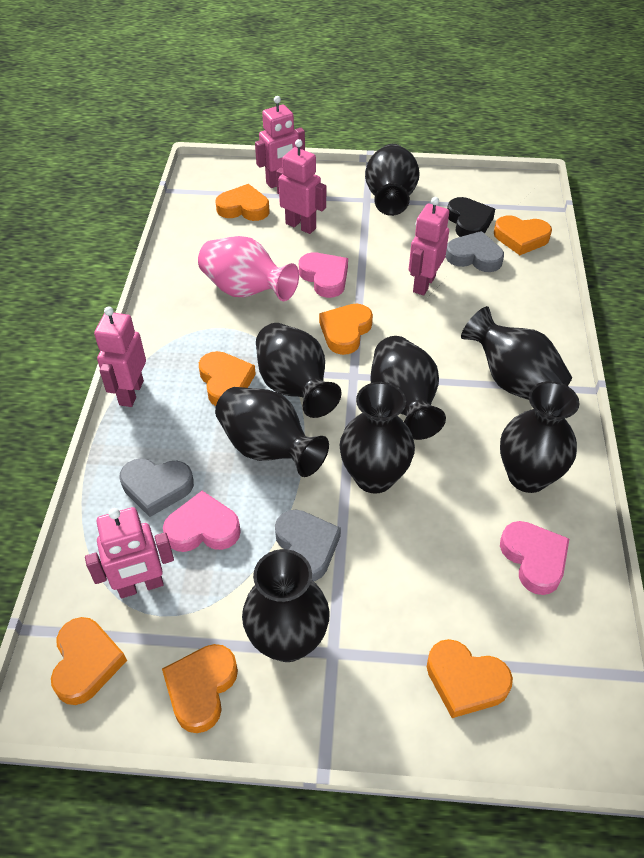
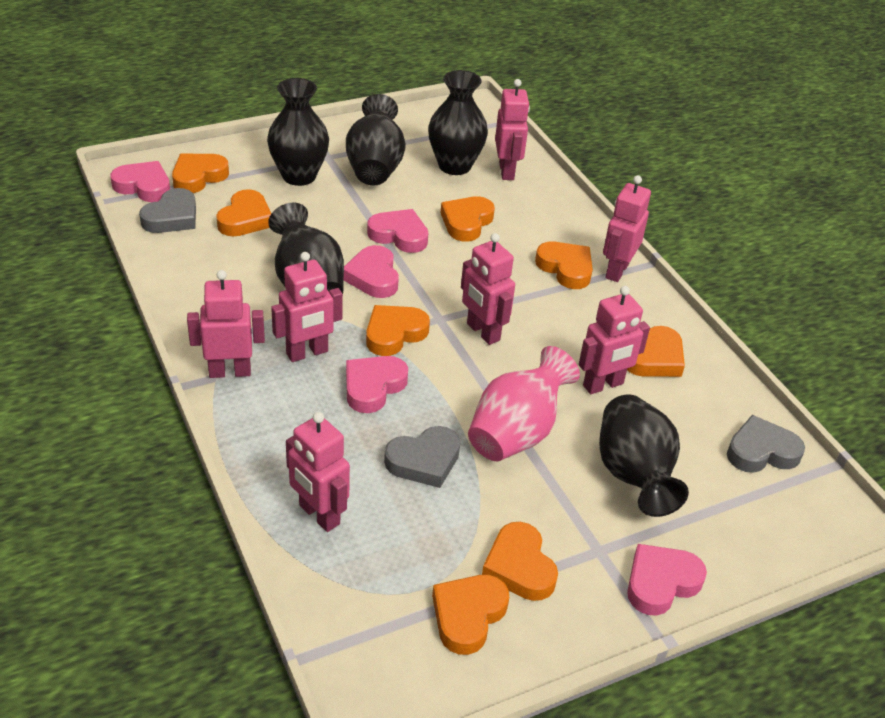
black heart: 1 -> 0
black vase: 8 -> 5
orange heart: 7 -> 8
pink heart: 3 -> 5
pink robot: 5 -> 7

